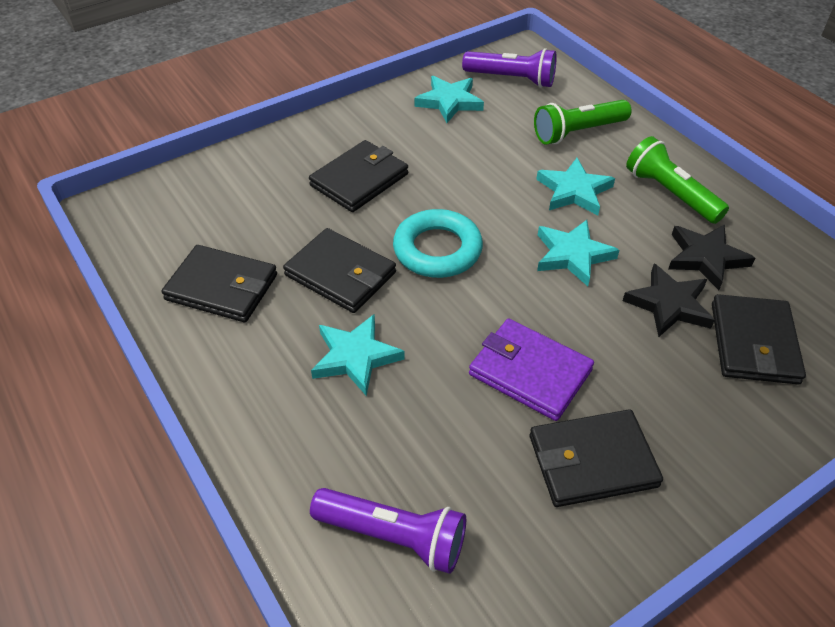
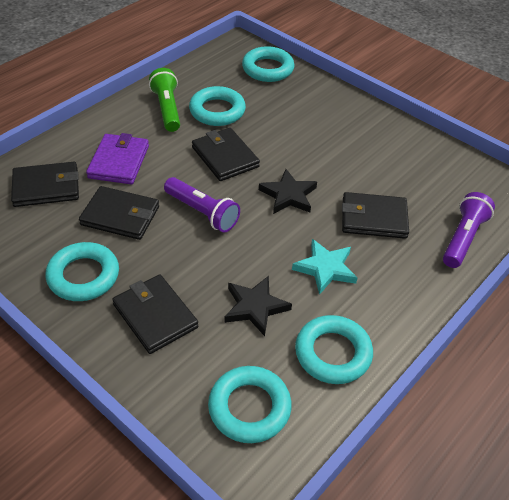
green flashlight: 2 -> 1
turquoise ring: 1 -> 5
turquoise star: 4 -> 1

